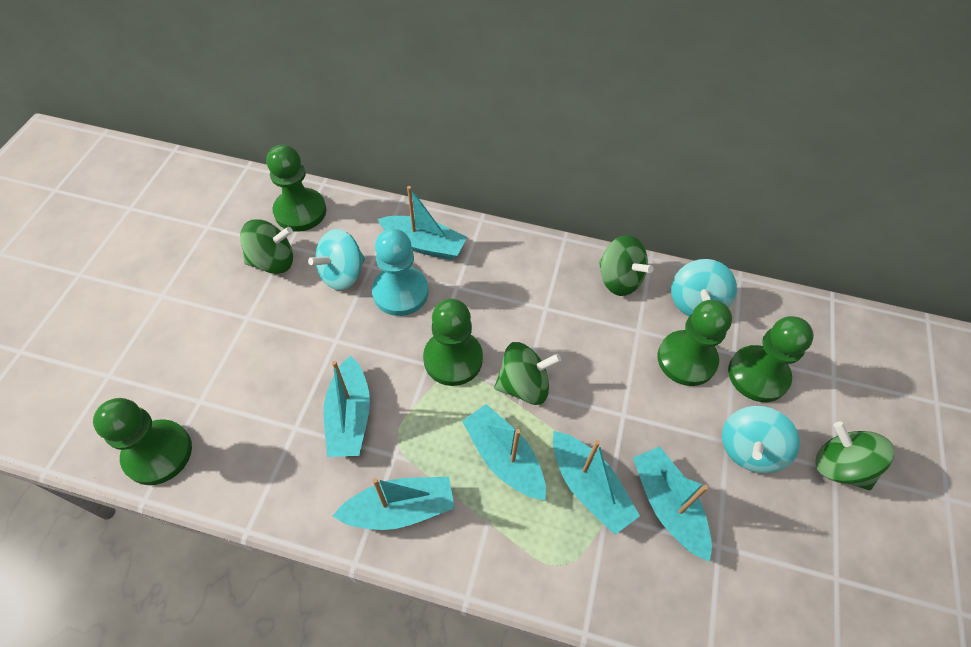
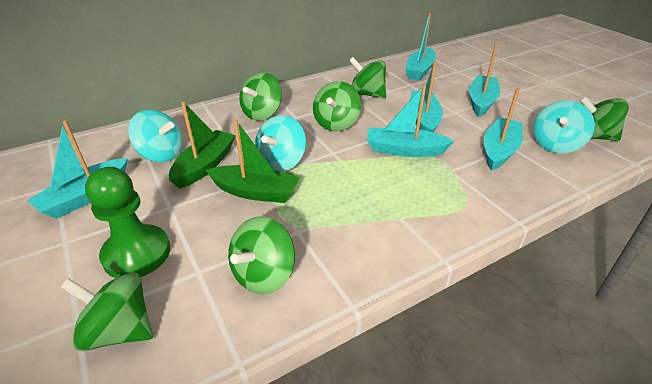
green boat: 0 -> 2
green pawn: 5 -> 1
green spinning top: 4 -> 6
turquoise pawn: 1 -> 0

